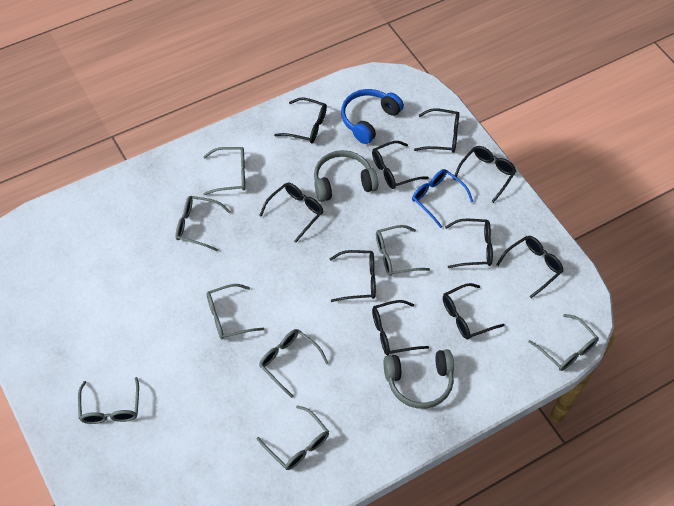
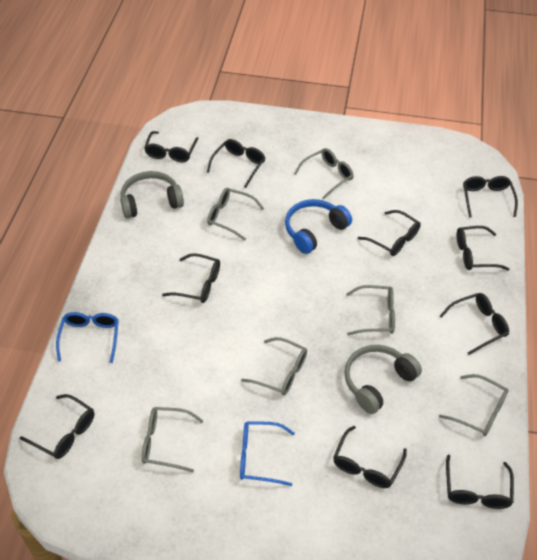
blue glasses: 1 -> 2
grey glasses: 8 -> 6

